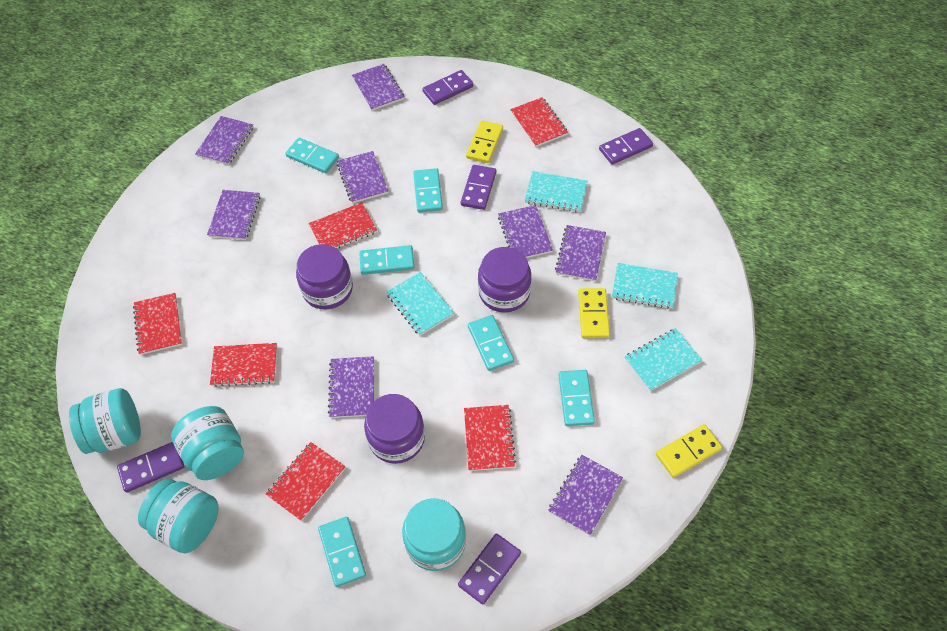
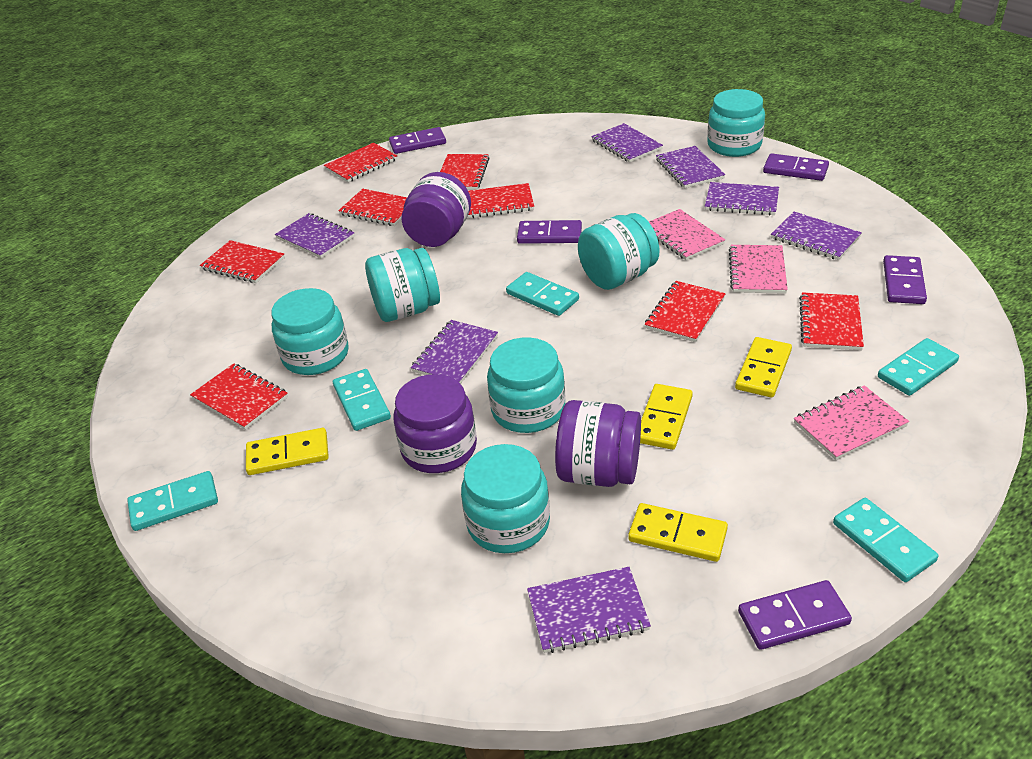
pink notebook: 0 -> 3
purple notebook: 8 -> 7
red notebook: 6 -> 8
turquoise domino: 6 -> 5
turquoise jar: 4 -> 6
turquoise notebook: 4 -> 0
yellow domino: 3 -> 4

